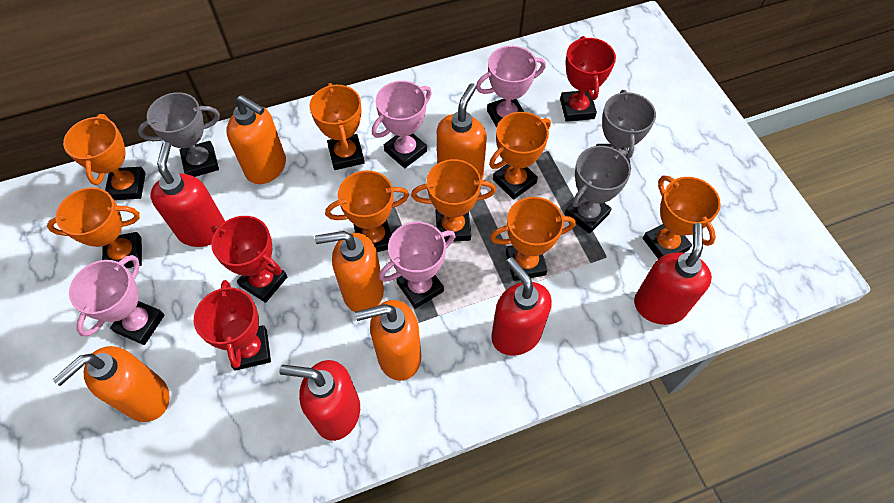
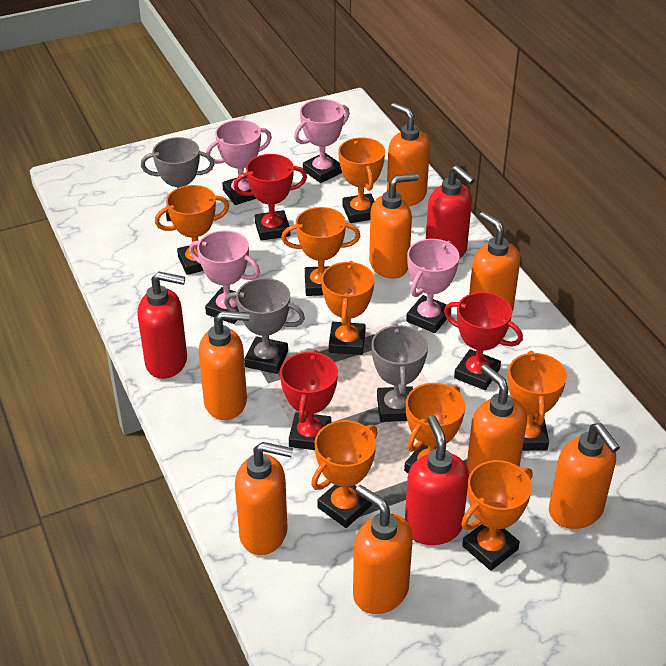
orange soap dispenser: 5 -> 8
red soap dispenser: 4 -> 3

